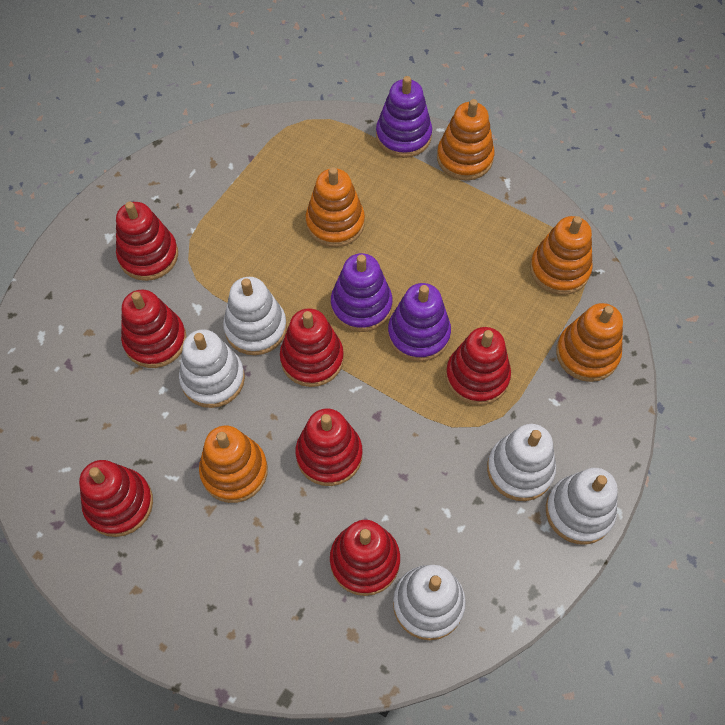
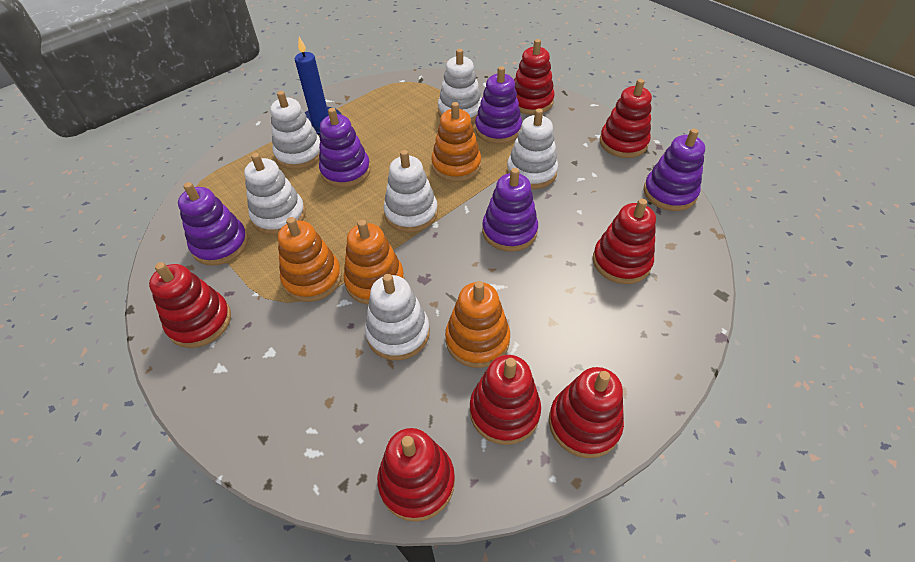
blue candle: 0 -> 1
orange stacking toy: 5 -> 4
purple stacking toy: 3 -> 5
white stacking toy: 5 -> 6

